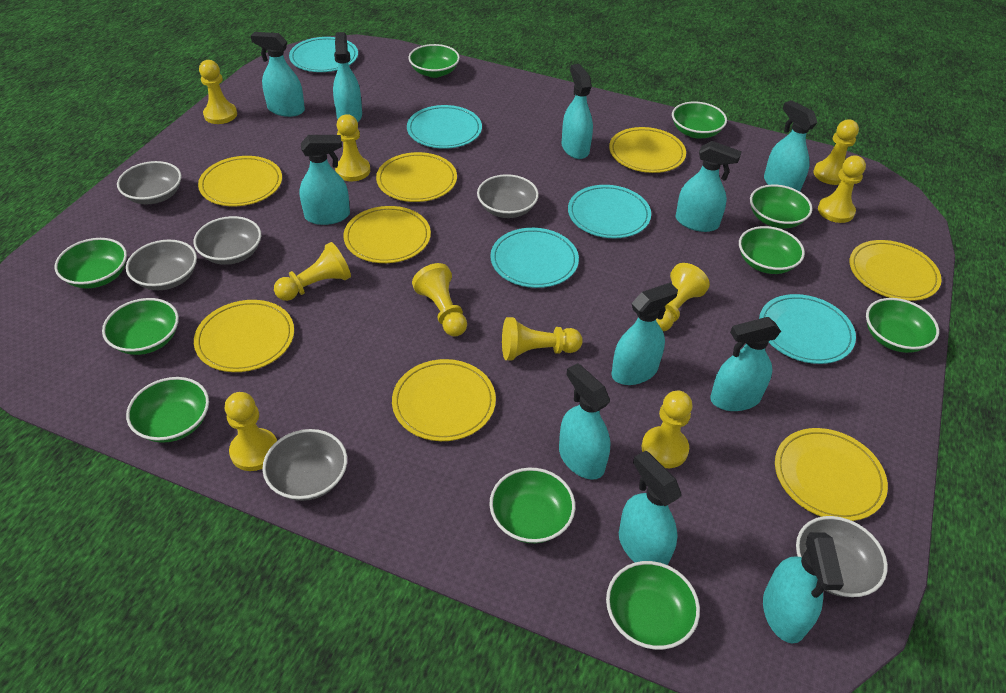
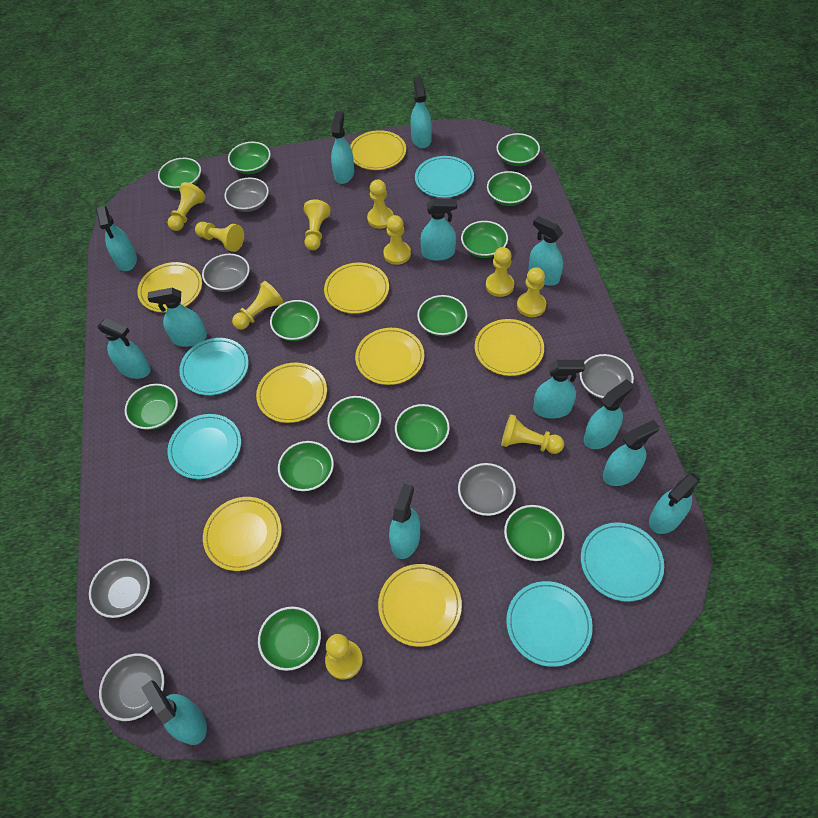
green bowl: 10 -> 13
turquoise spray bottle: 11 -> 13

